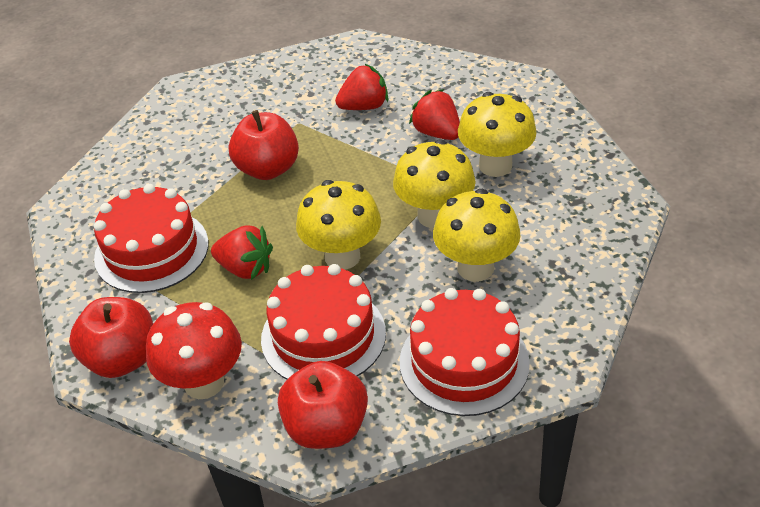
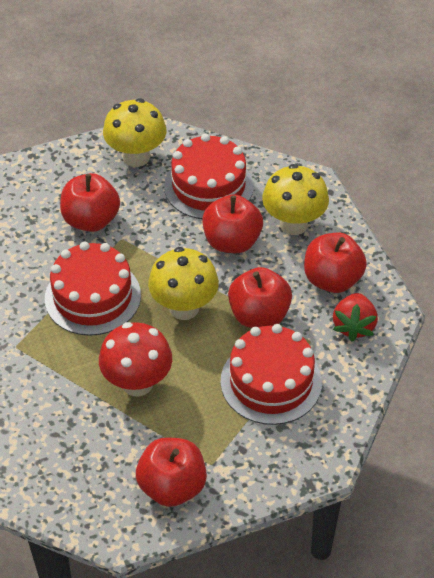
red apple: 3 -> 5
red strawberry: 3 -> 1
yellow mushroom: 4 -> 3

